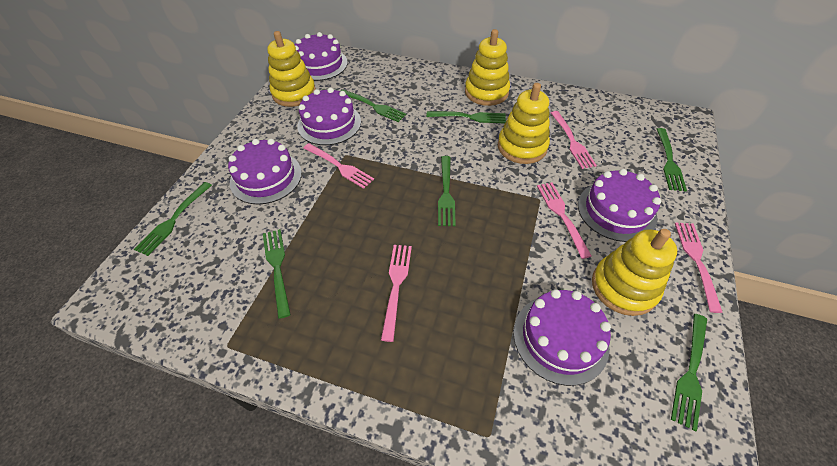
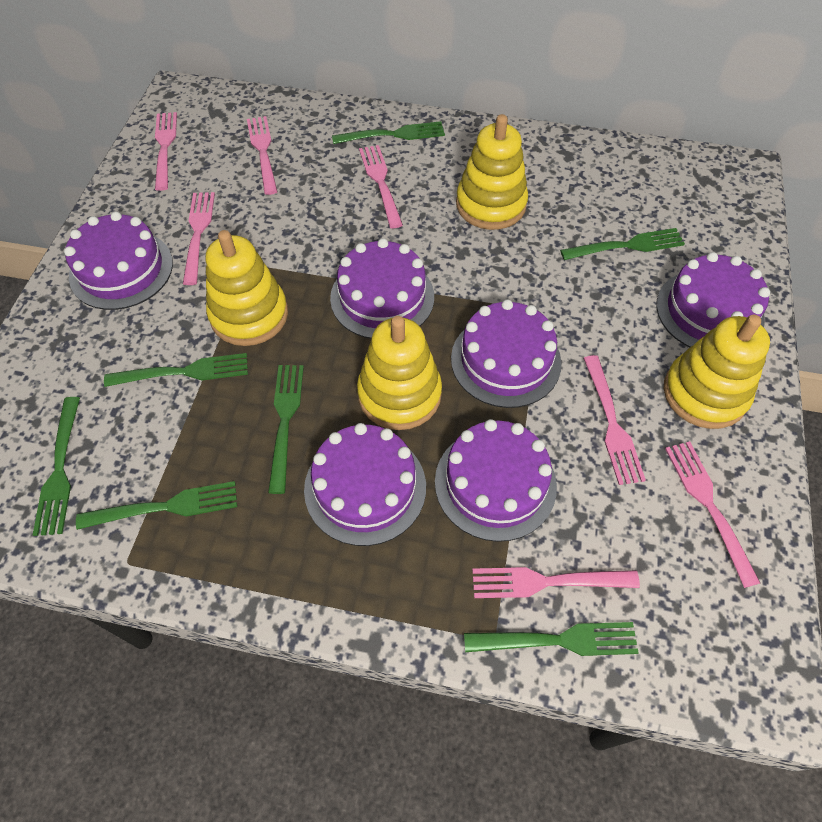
pink fork: 5 -> 7
purple cake: 5 -> 6

